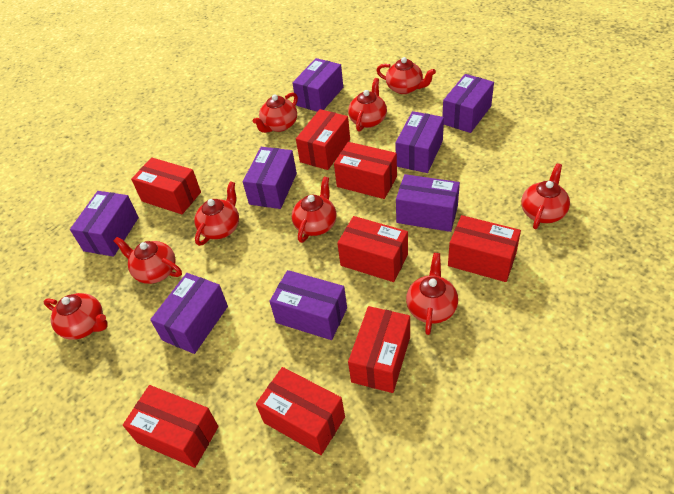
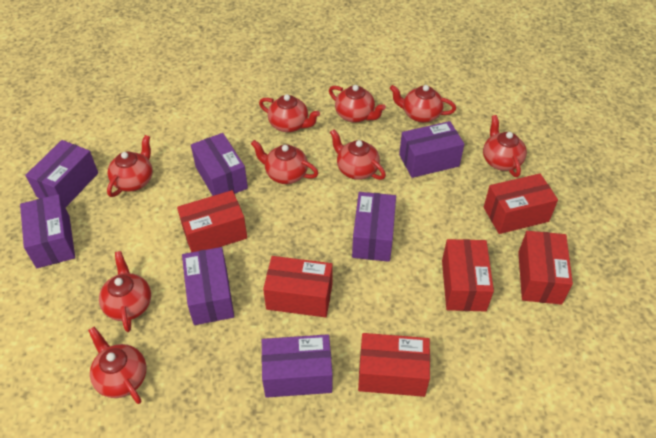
purple box: 8 -> 7
red box: 8 -> 6

